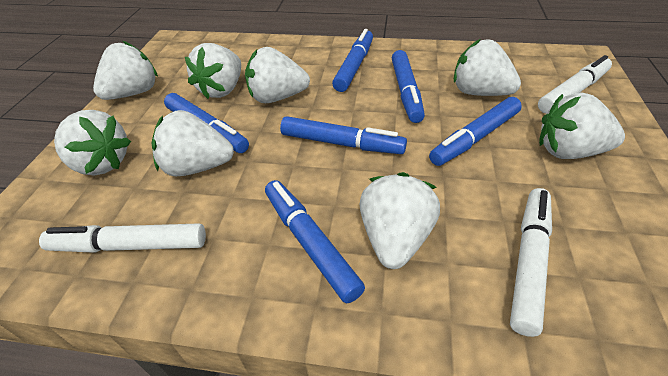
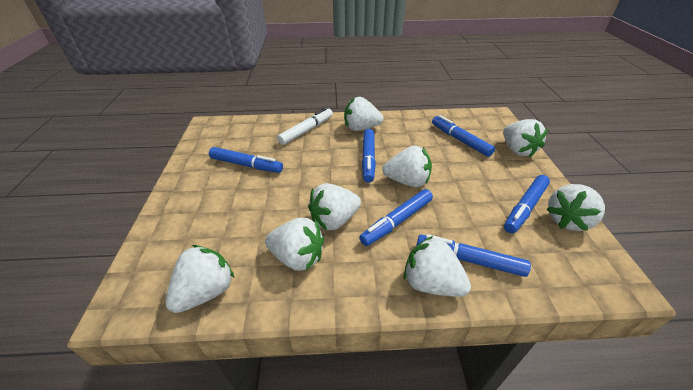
white marker: 3 -> 1

